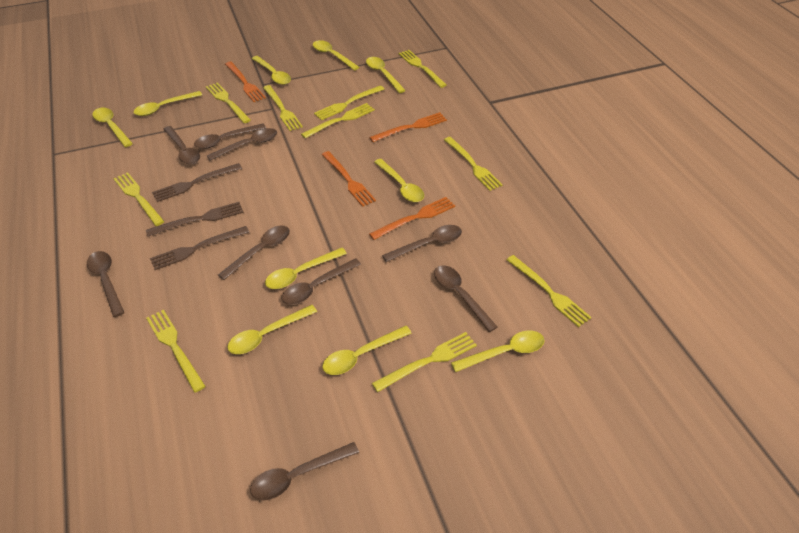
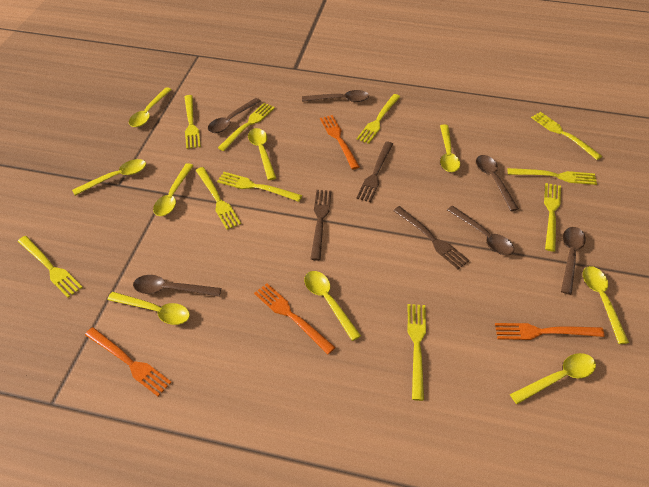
brown spoon: 9 -> 6
yellow spoon: 10 -> 9

